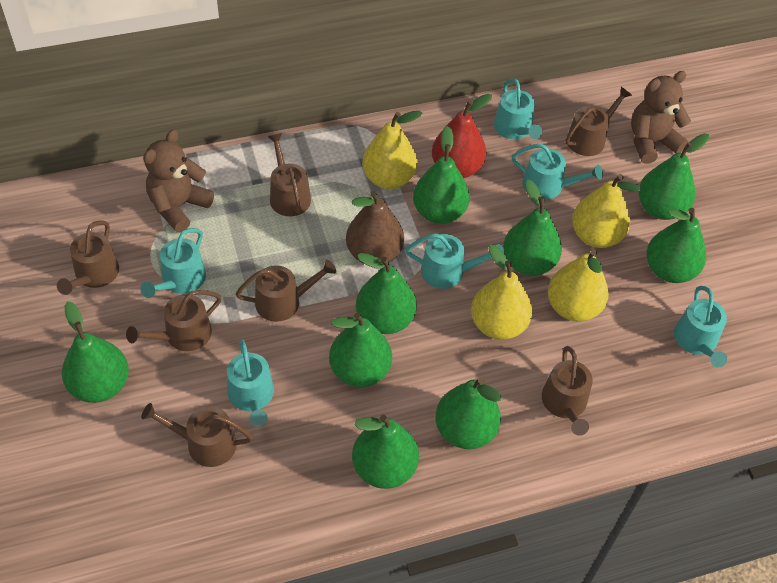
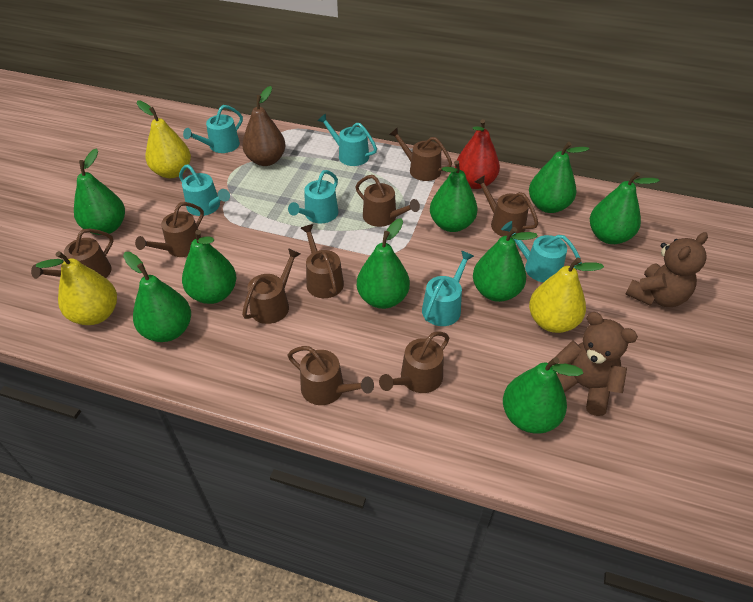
brown watering can: 7 -> 9
yellow pear: 4 -> 3

